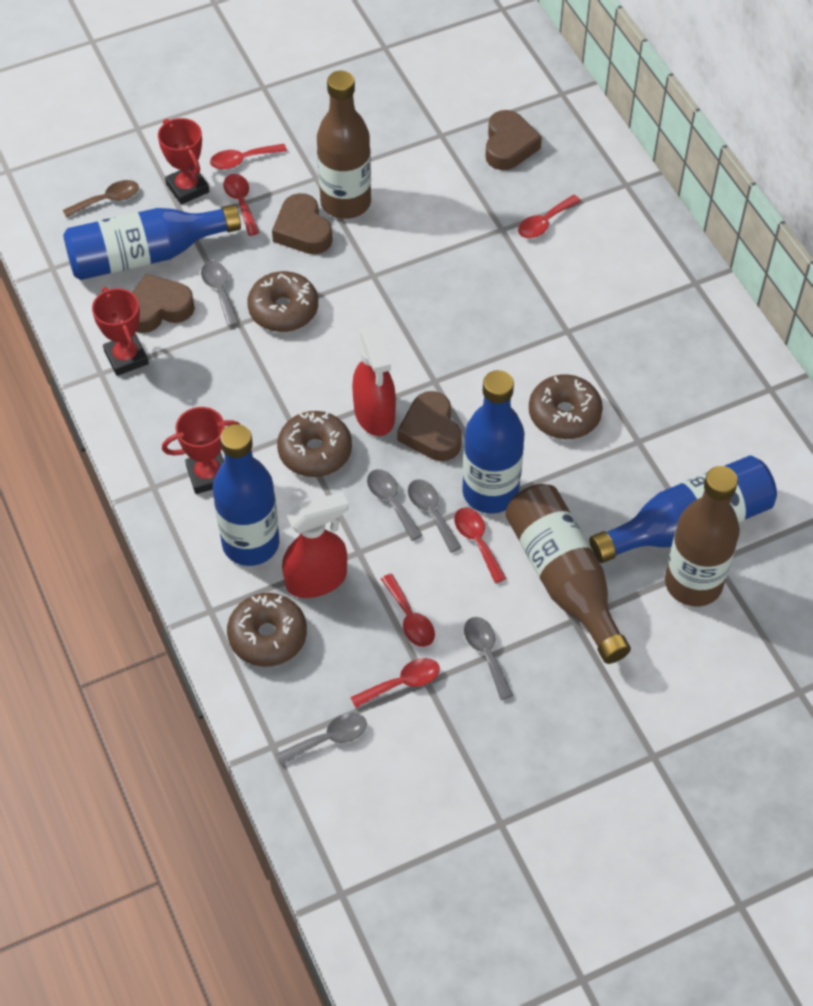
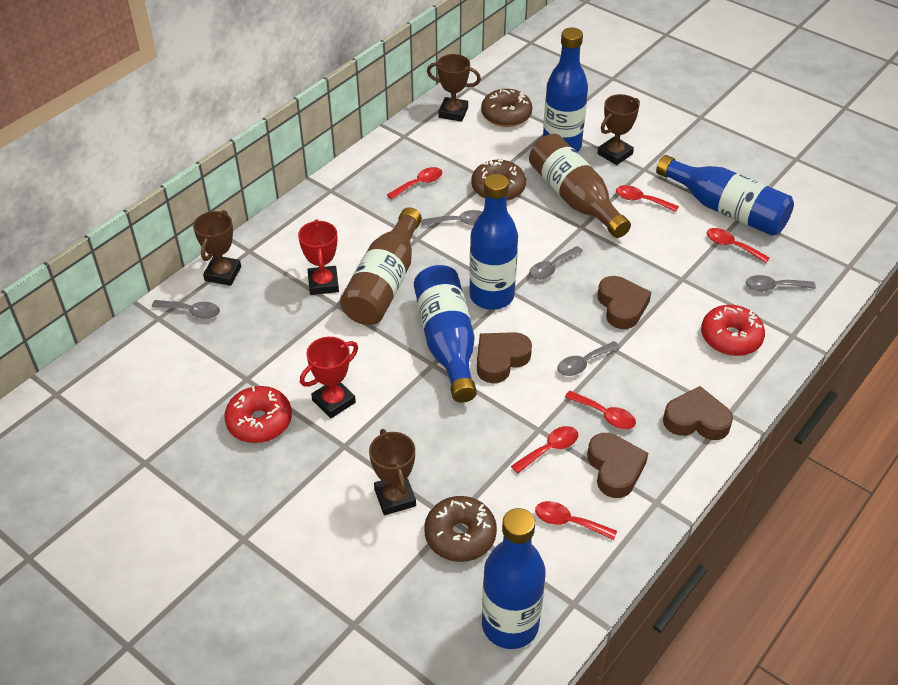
blue bottle: 4 -> 5
brown bottle: 3 -> 2
brown donut: 4 -> 3
brown spoon: 1 -> 0
brown trophy: 0 -> 4
red donut: 0 -> 2
red spray bottle: 2 -> 0
red trophy: 3 -> 2

